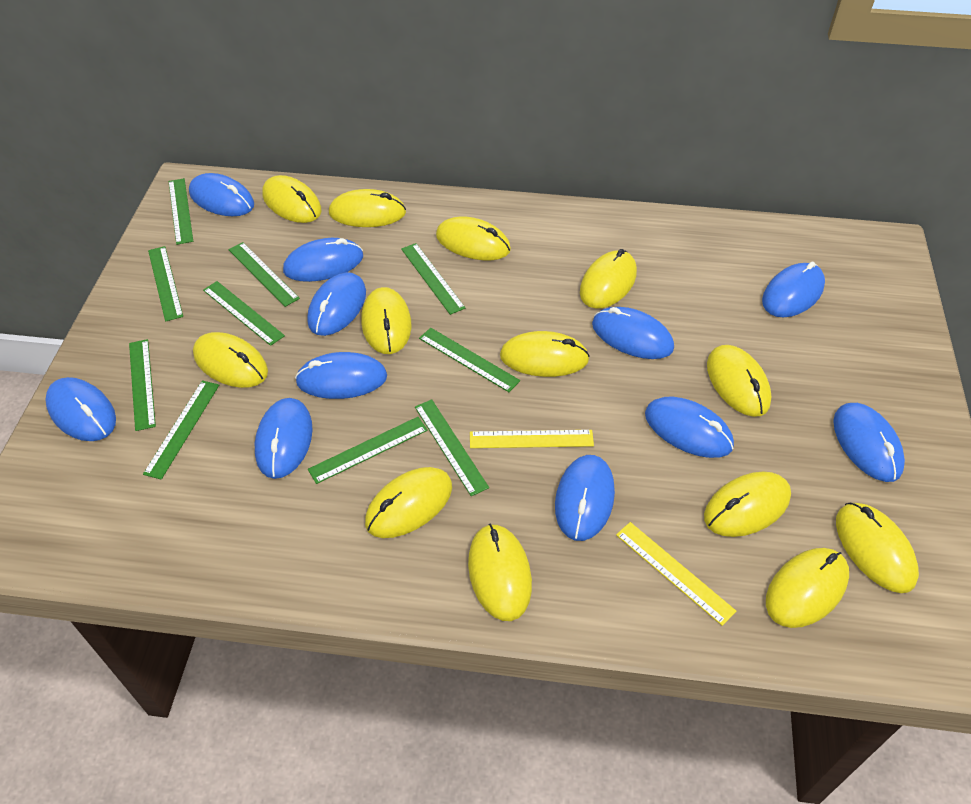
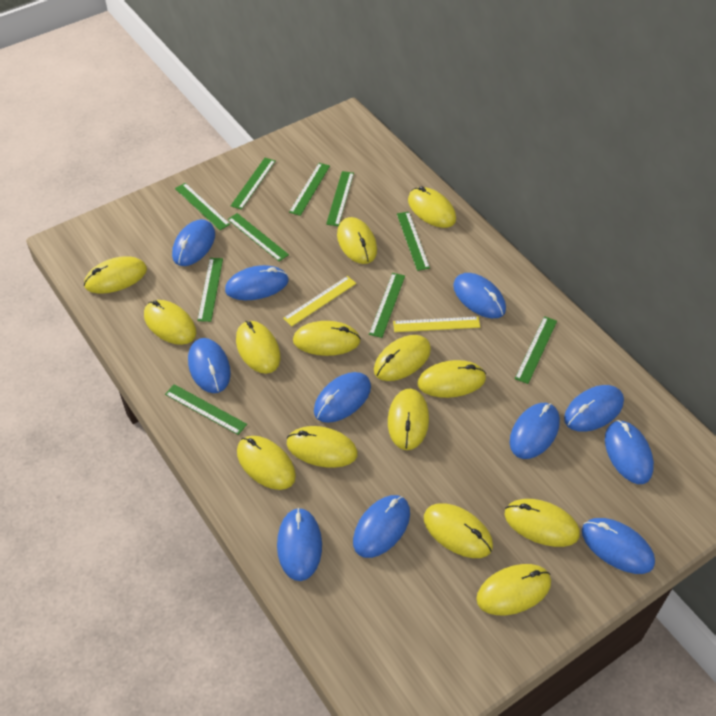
yellow mouse: 13 -> 14

